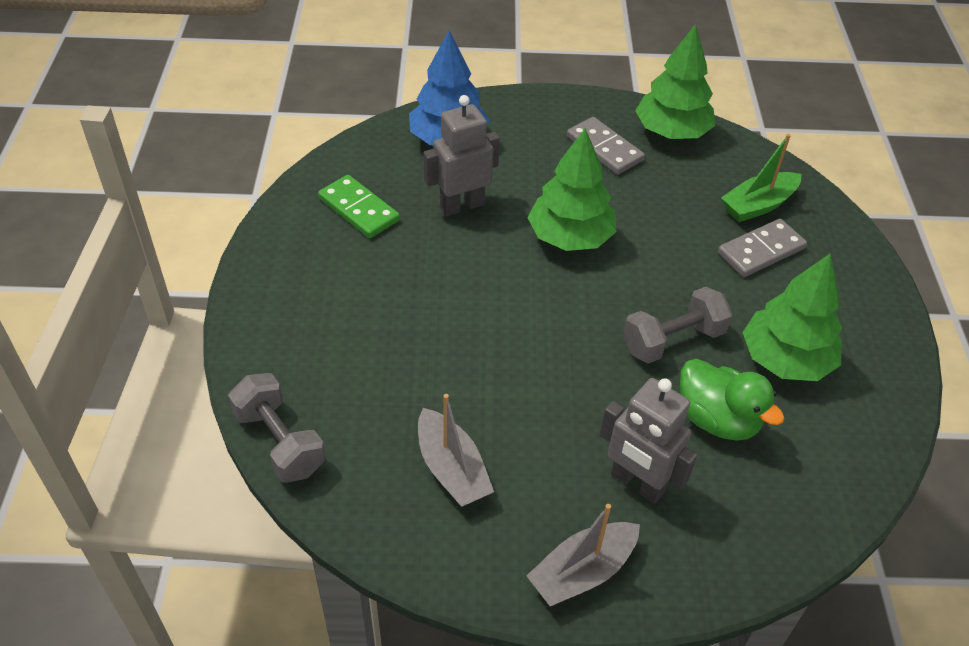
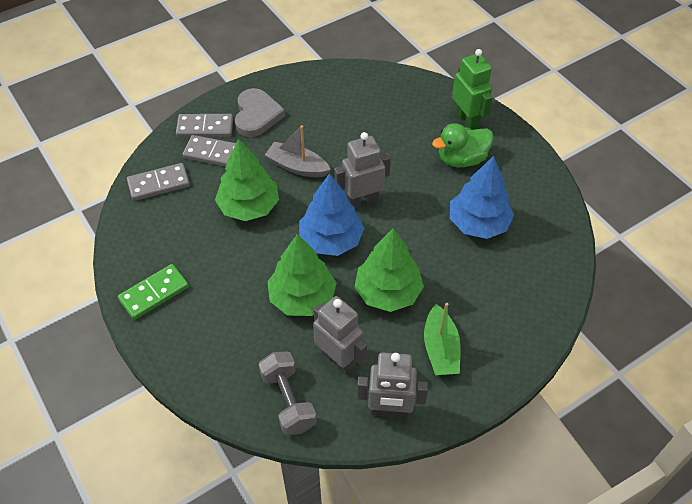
blue tree: 1 -> 2
green robot: 0 -> 1
grey boat: 2 -> 1
grey domino: 2 -> 3
grey dumbbell: 2 -> 1
grey heart: 0 -> 1
grey robot: 2 -> 3

